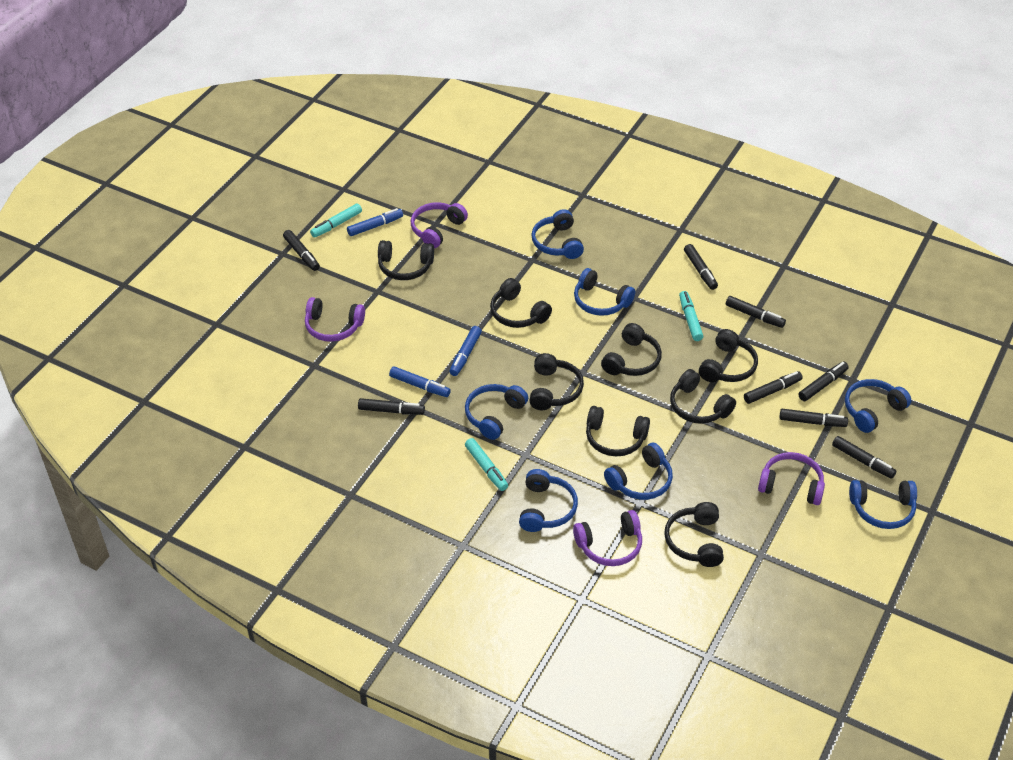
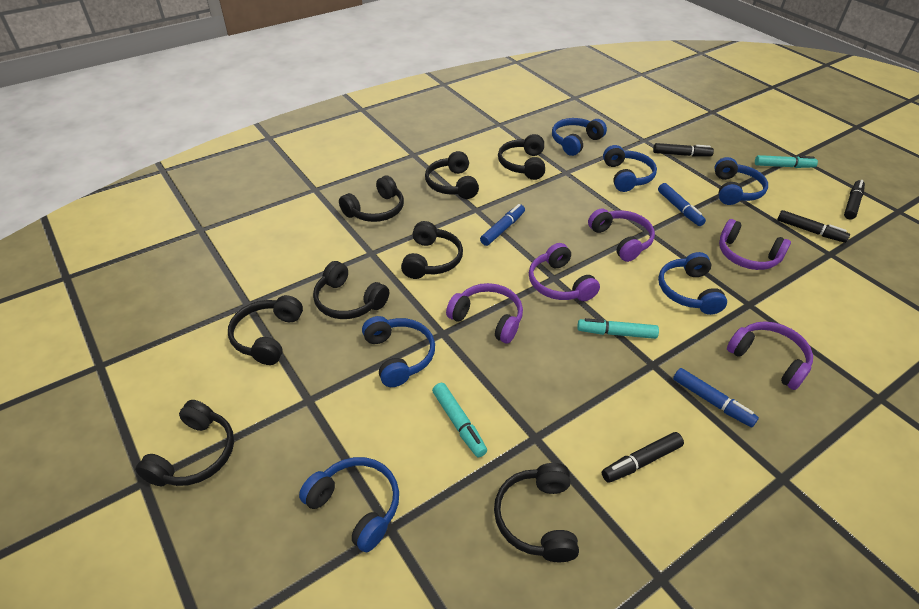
black marker: 8 -> 4
blue headphones: 7 -> 6
purple headphones: 4 -> 5

